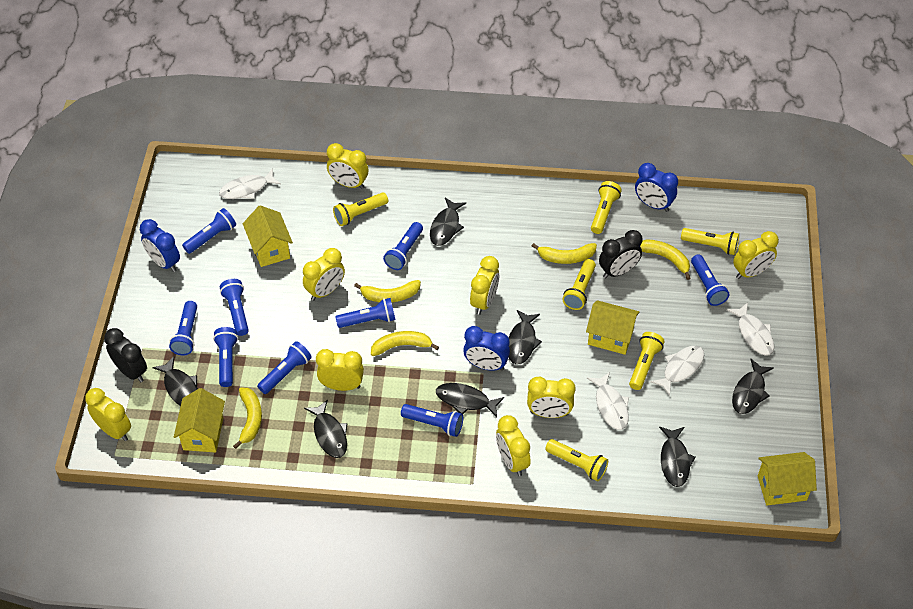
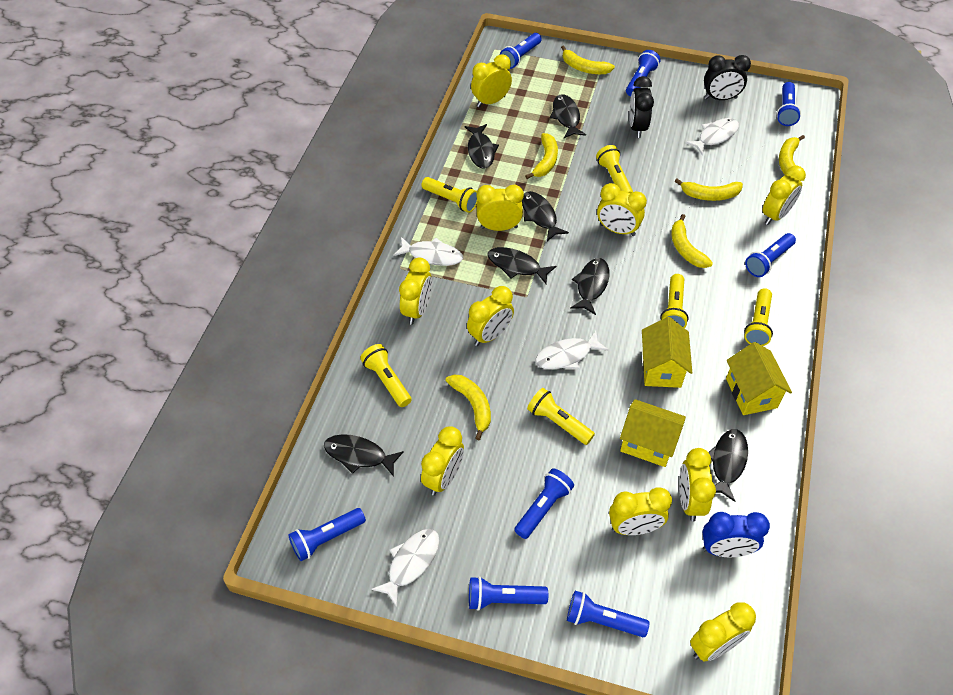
blue clock: 3 -> 1
blue flashlight: 9 -> 8
yellow banana: 5 -> 6
yellow clock: 8 -> 10
yellow house: 4 -> 3

